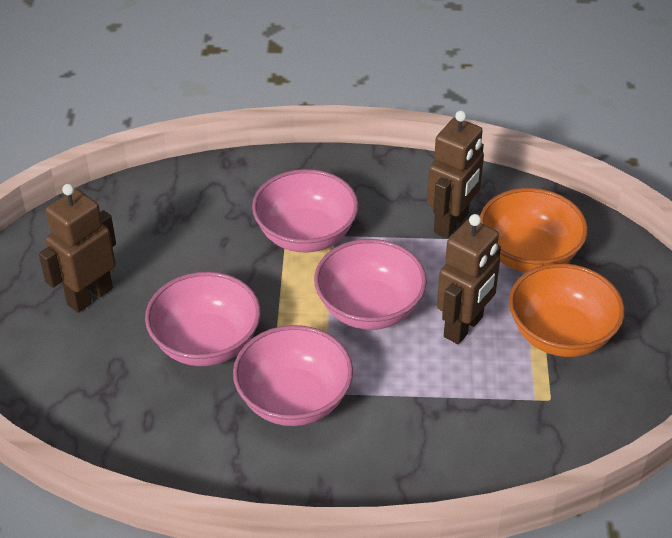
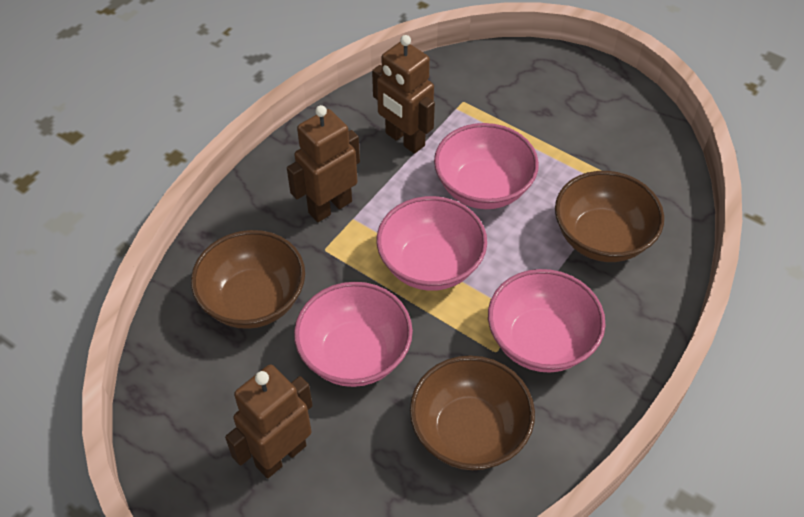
brown bowl: 0 -> 3
orange bowl: 2 -> 0

